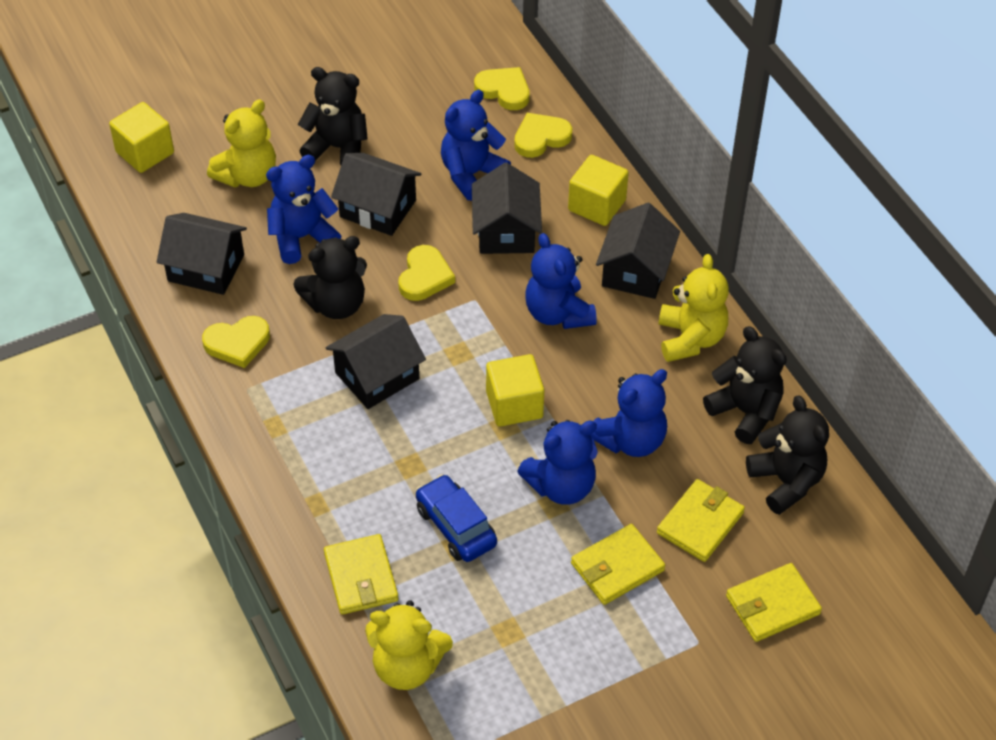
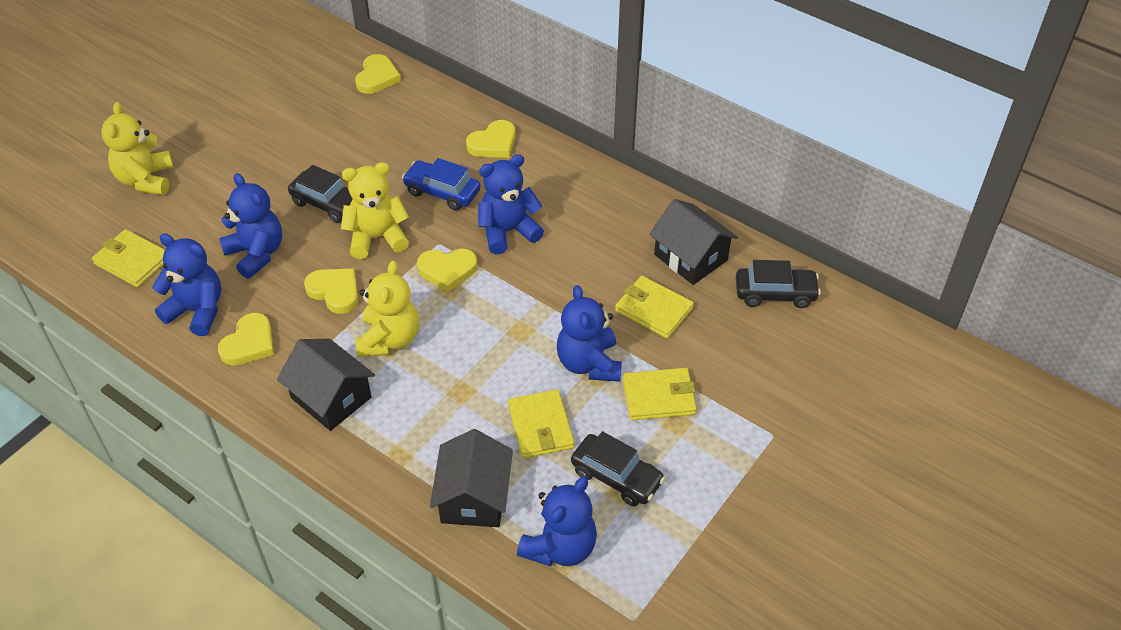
black car: 0 -> 3
black house: 5 -> 3
black teddy bear: 4 -> 0
yellow cube: 3 -> 0
yellow heart: 4 -> 5

